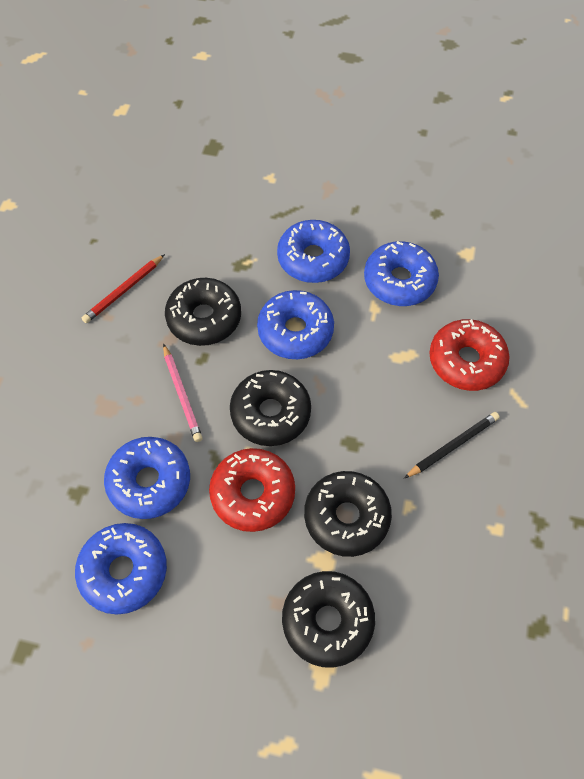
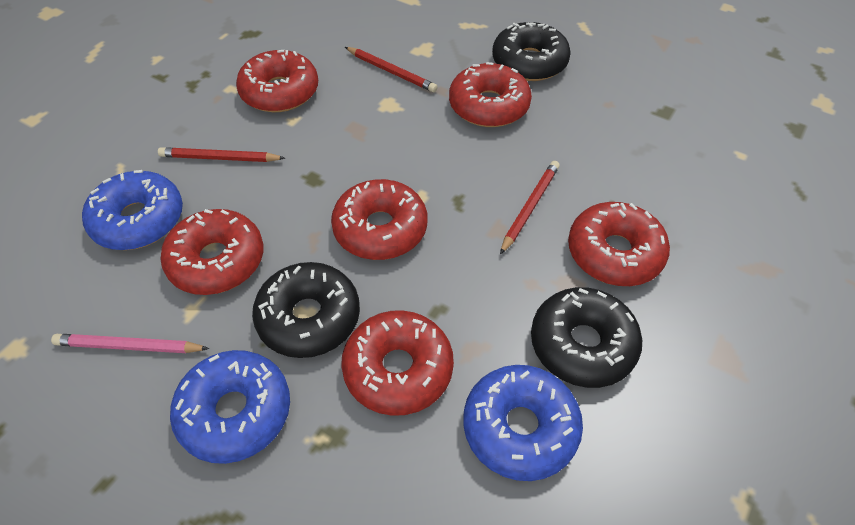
black donut: 4 -> 3
black pencil: 1 -> 0
blue donut: 5 -> 3
red donut: 2 -> 6
red pencil: 1 -> 3

